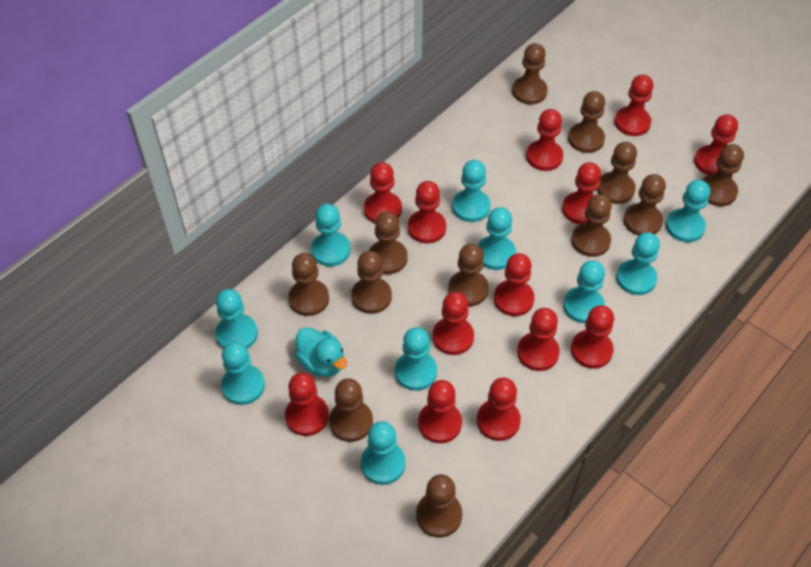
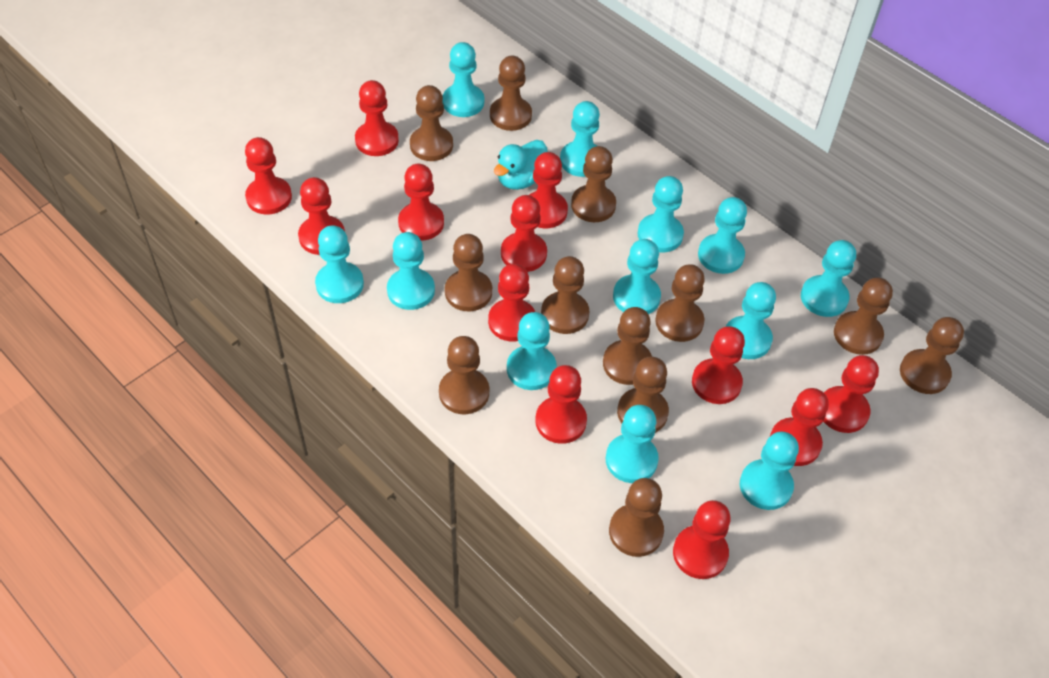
red pawn: 13 -> 12
turquoise pawn: 10 -> 12

